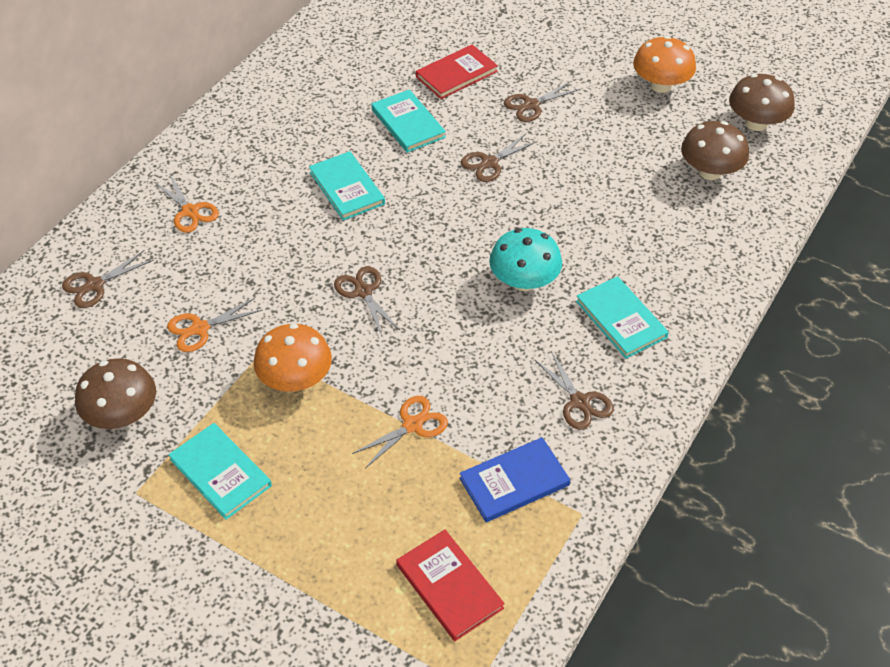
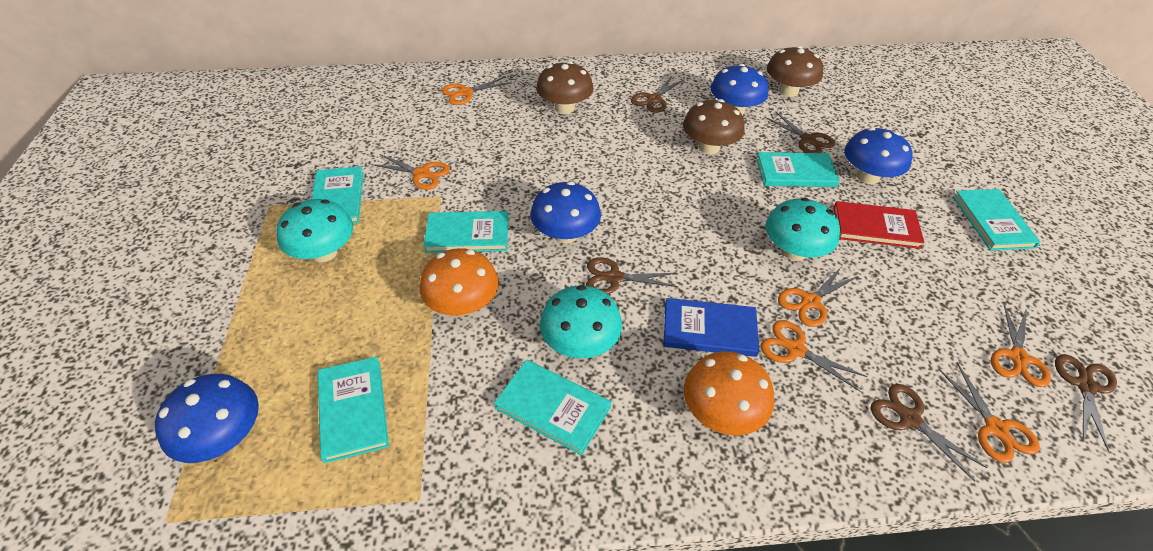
blue mushroom: 0 -> 4
orange scissors: 3 -> 6
red book: 2 -> 1
turquoise book: 4 -> 6
turquoise mushroom: 1 -> 3

